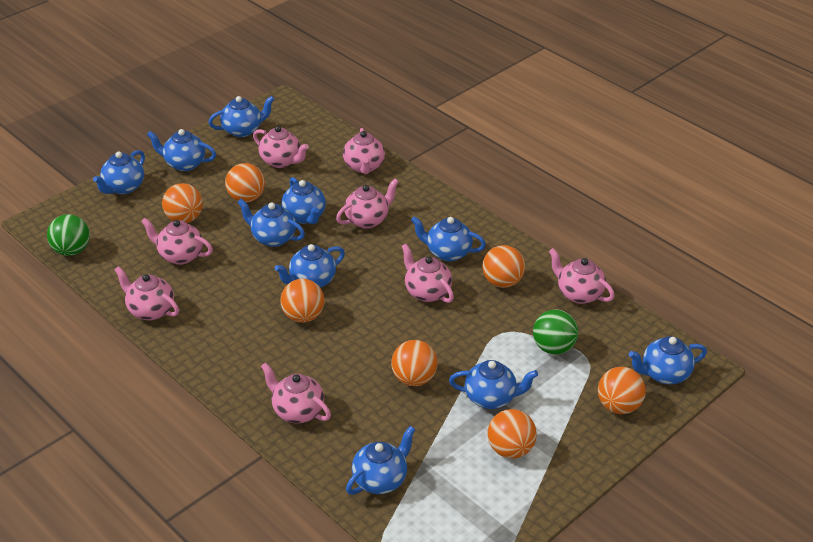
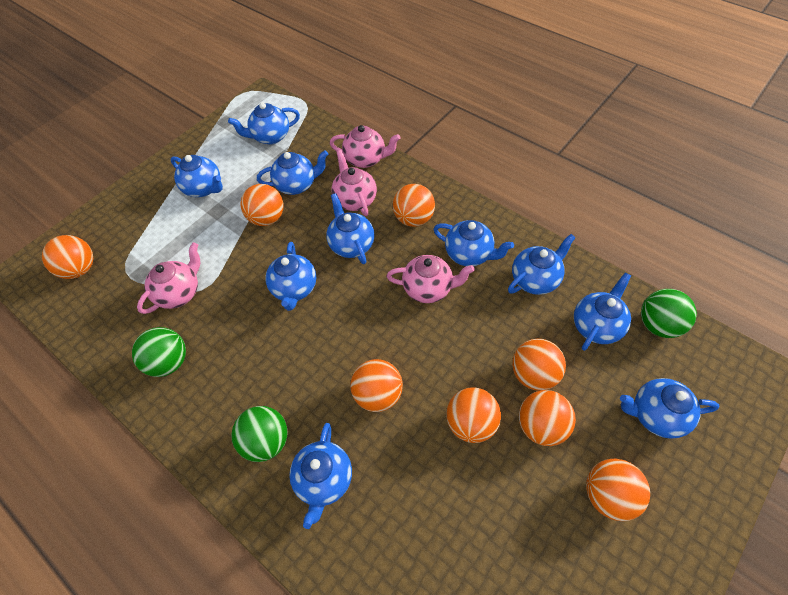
green ball: 2 -> 3
orange ball: 7 -> 8
pink teapot: 8 -> 4

